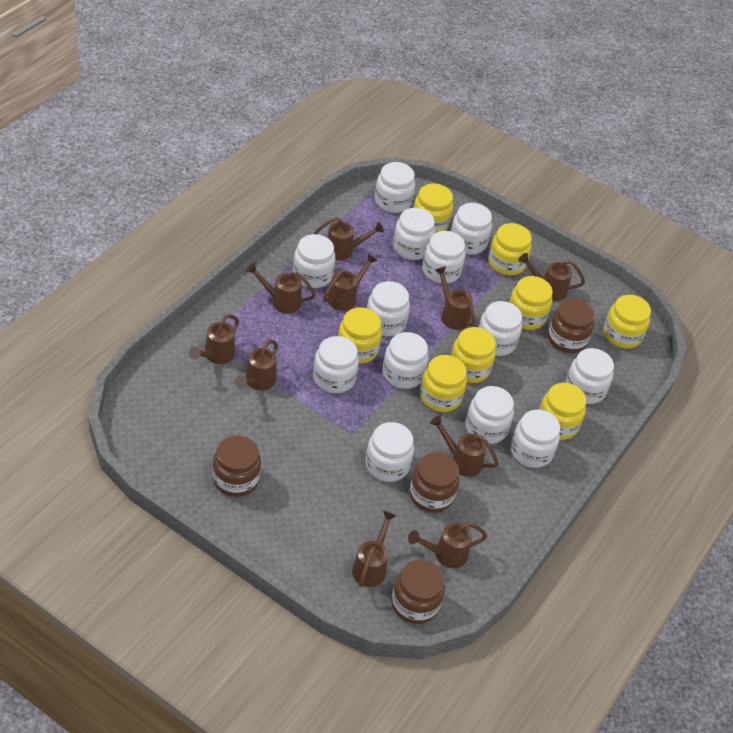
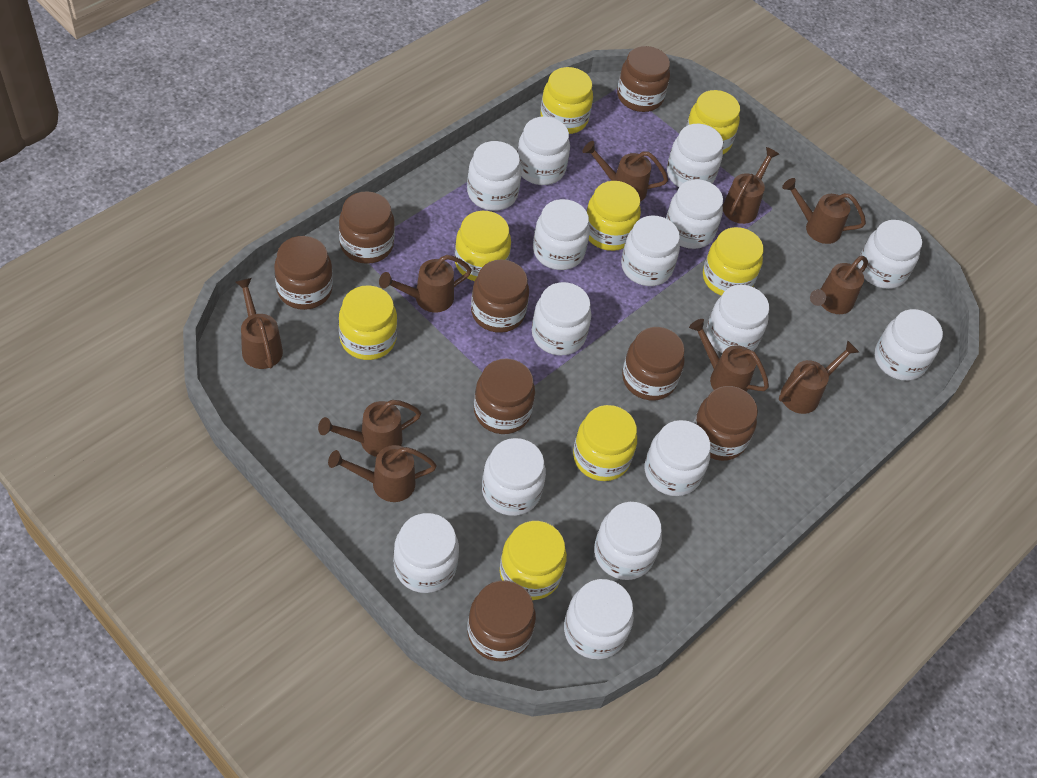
brown jar: 4 -> 8
white jar: 13 -> 15

